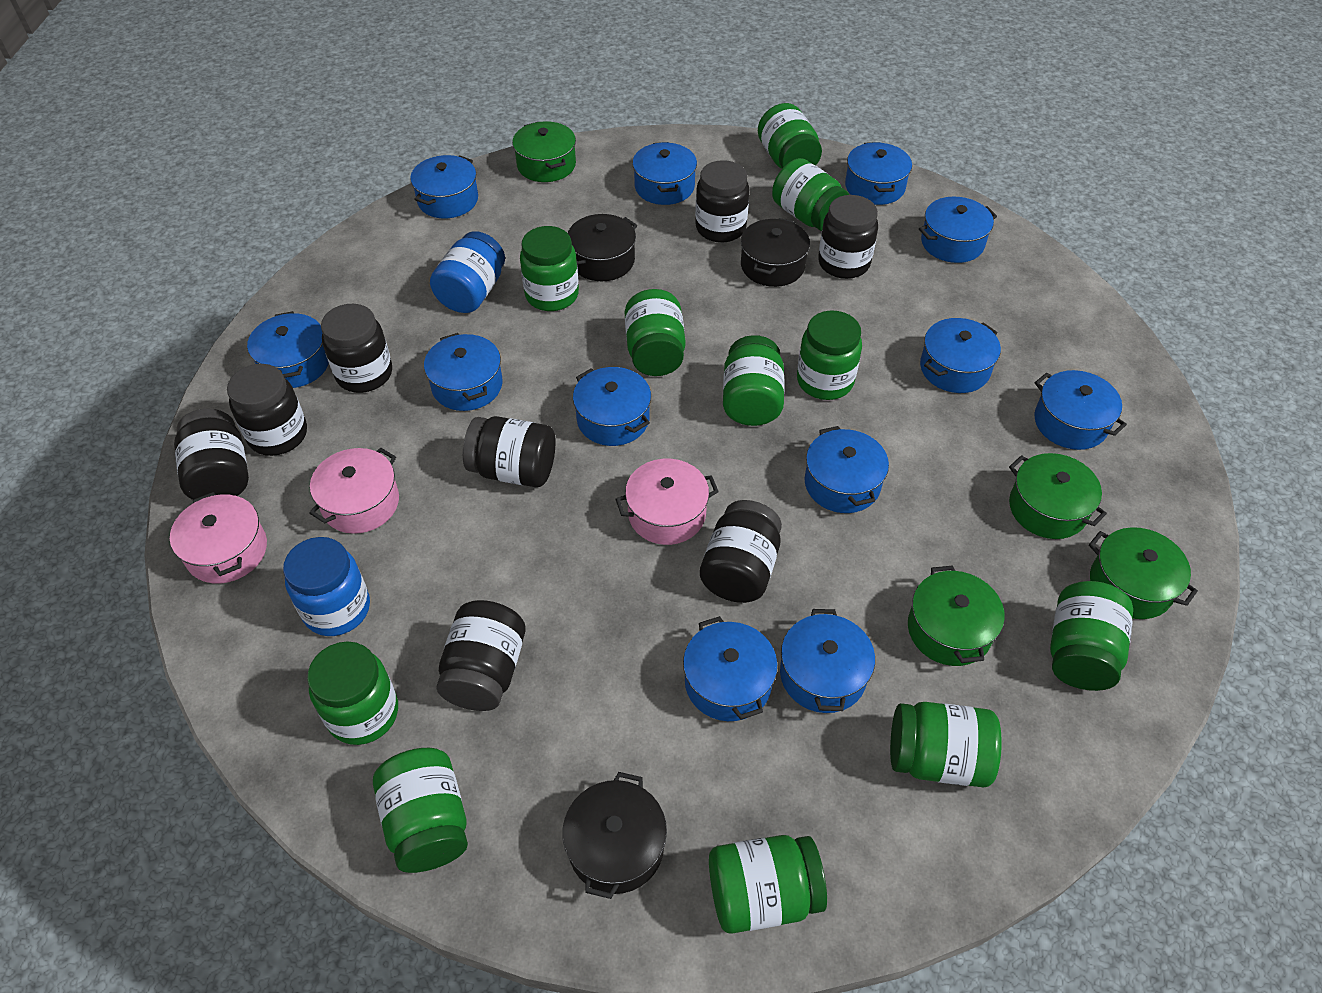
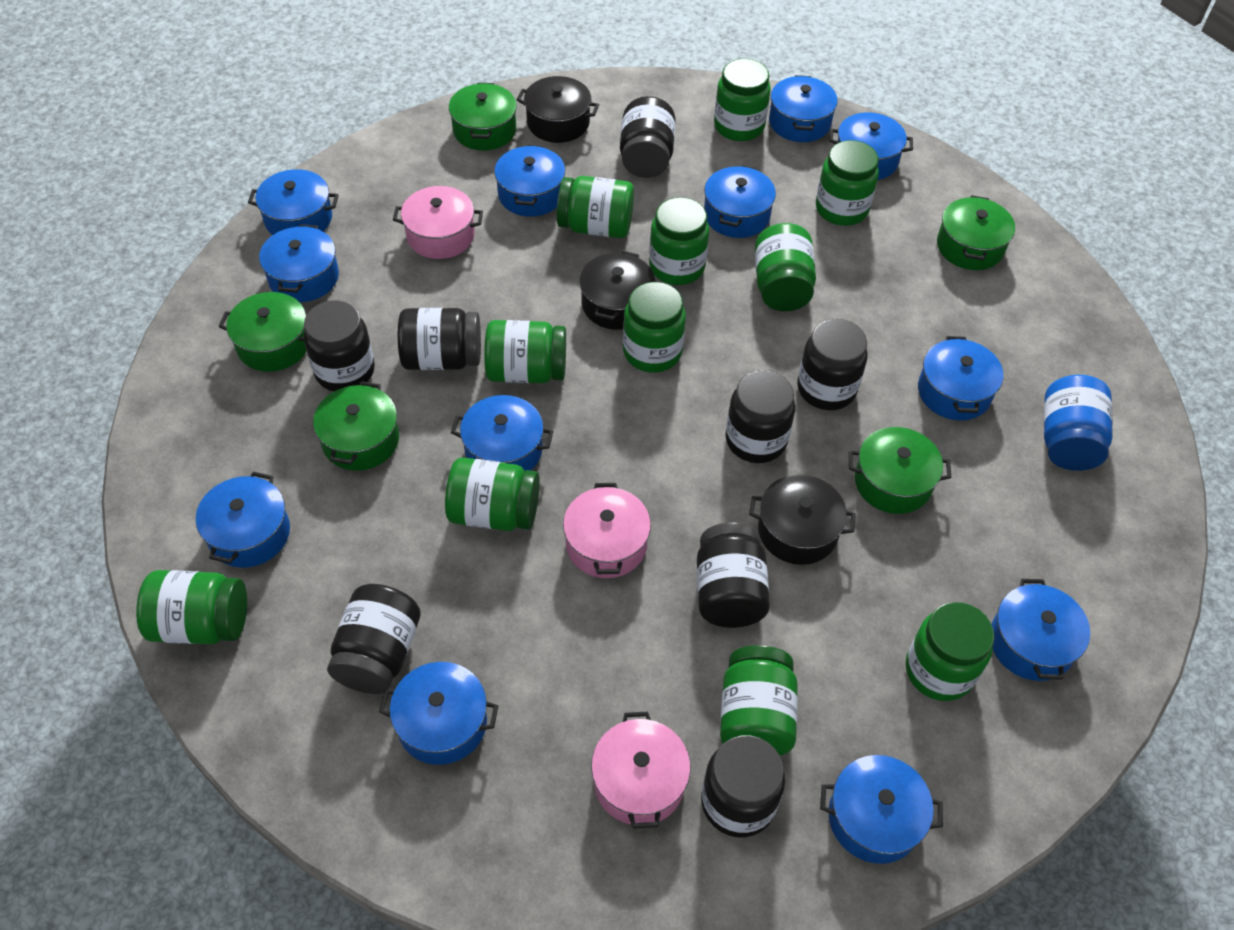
blue jar: 2 -> 1
green pot: 4 -> 5

